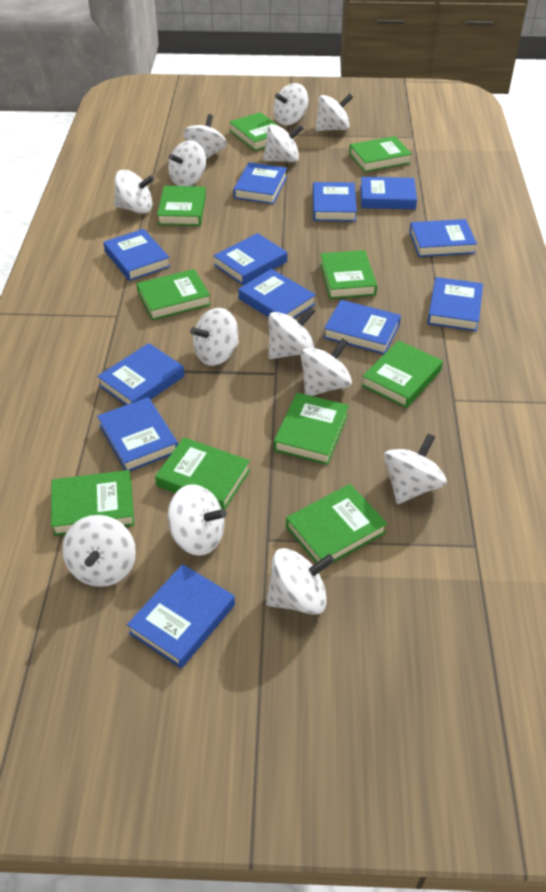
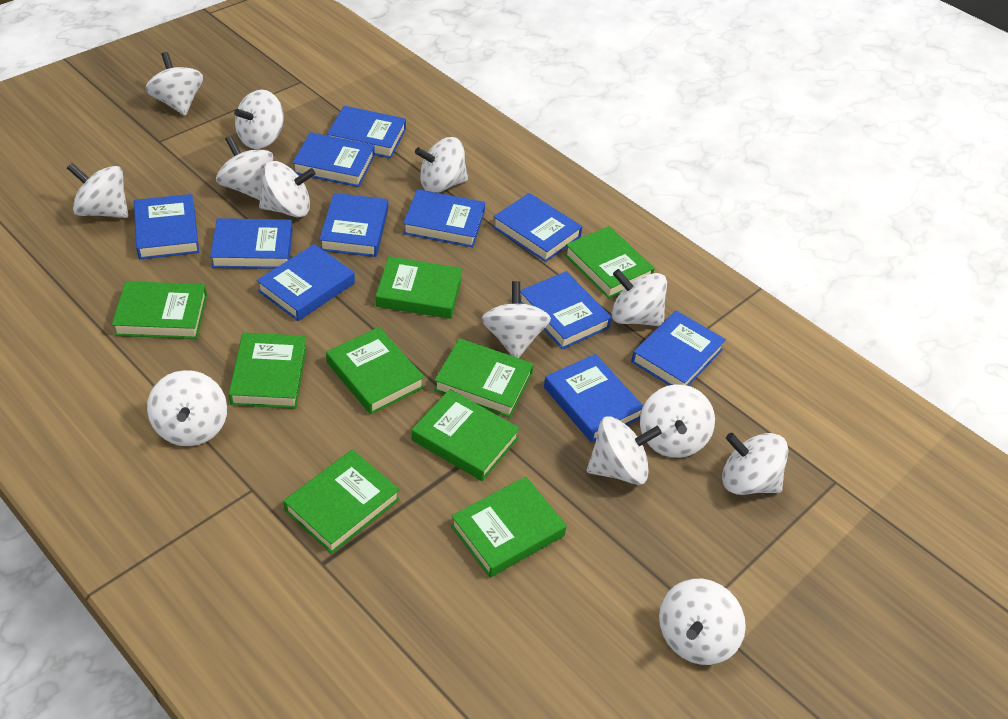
blue book: 12 -> 11
green book: 10 -> 9

